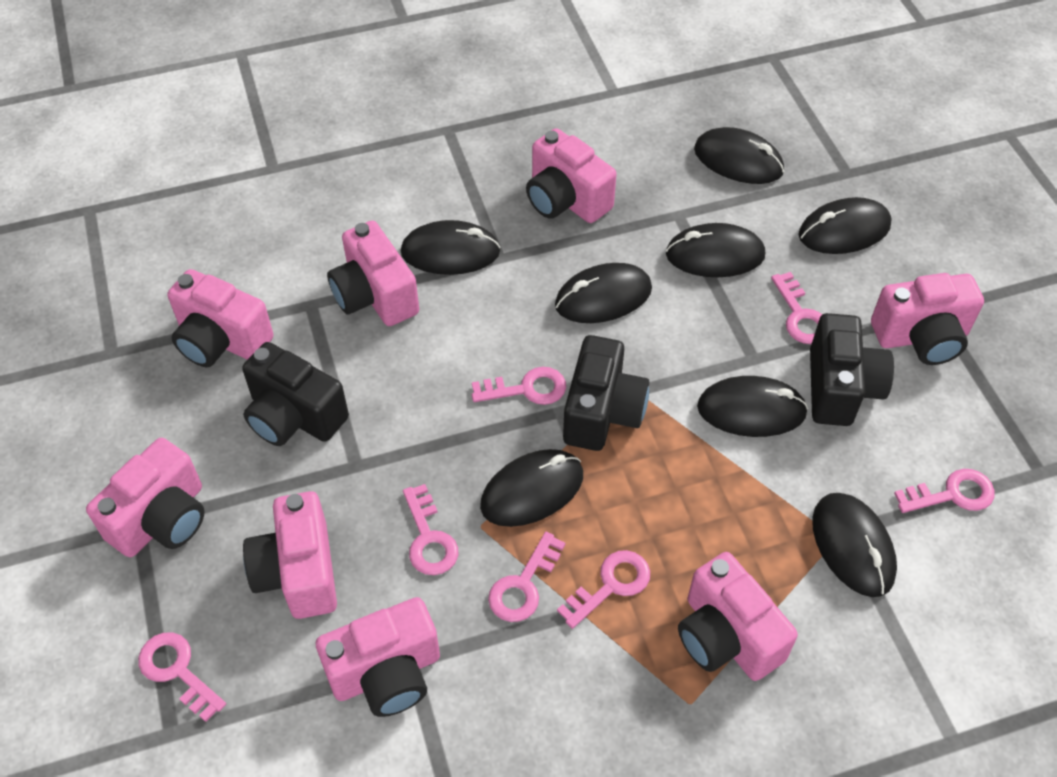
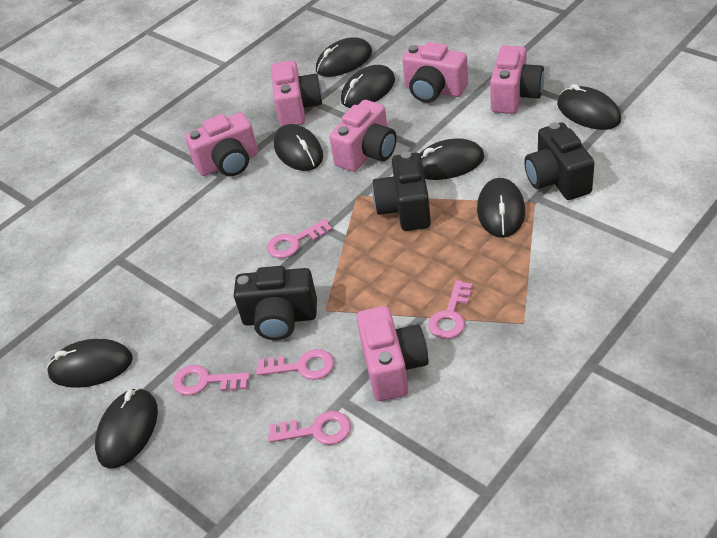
pink camera: 8 -> 6
pink key: 7 -> 5

